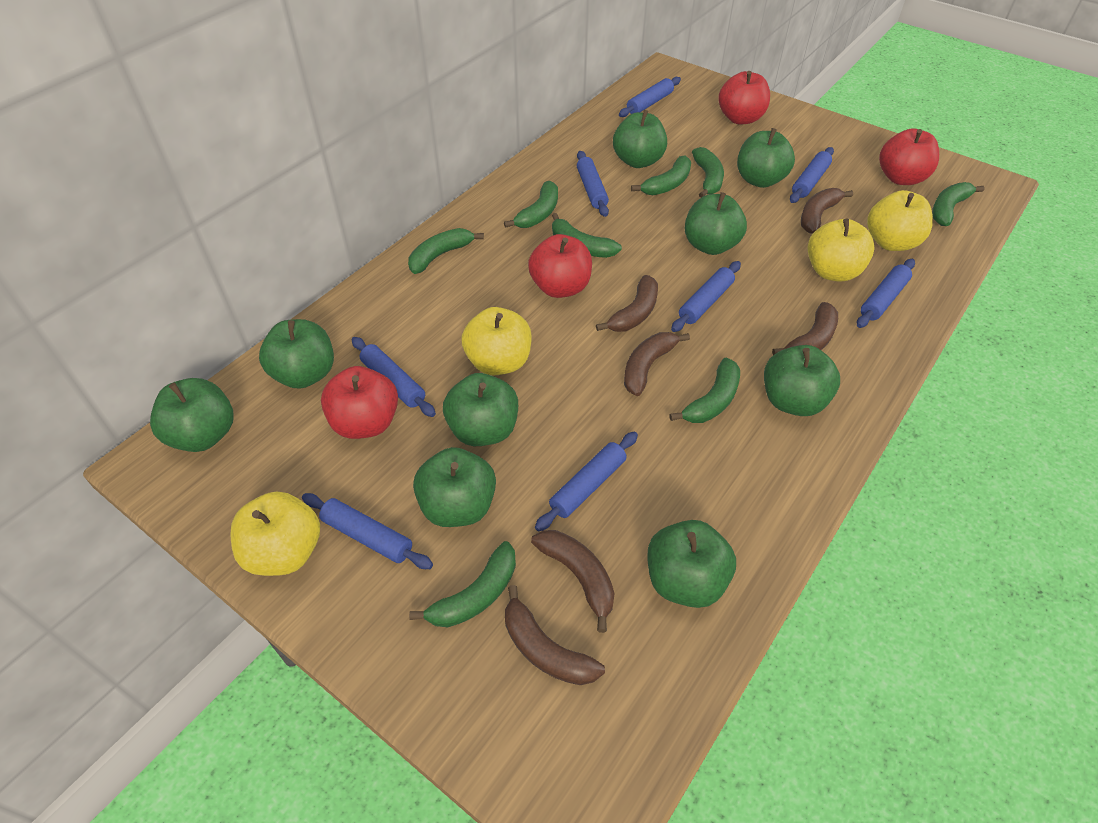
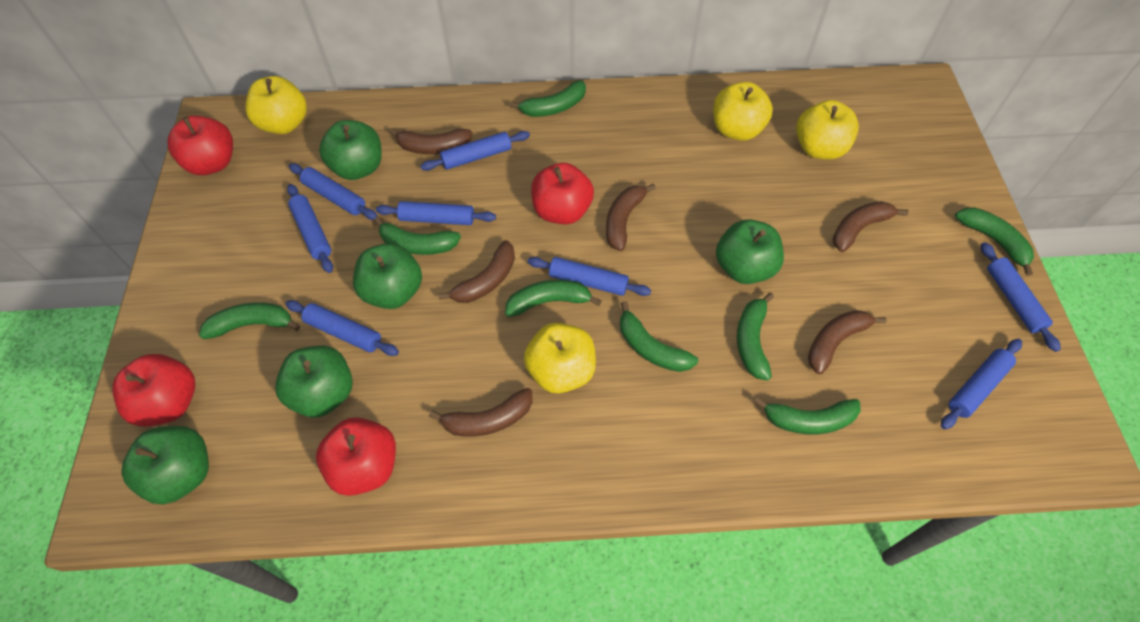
green apple: 9 -> 5

